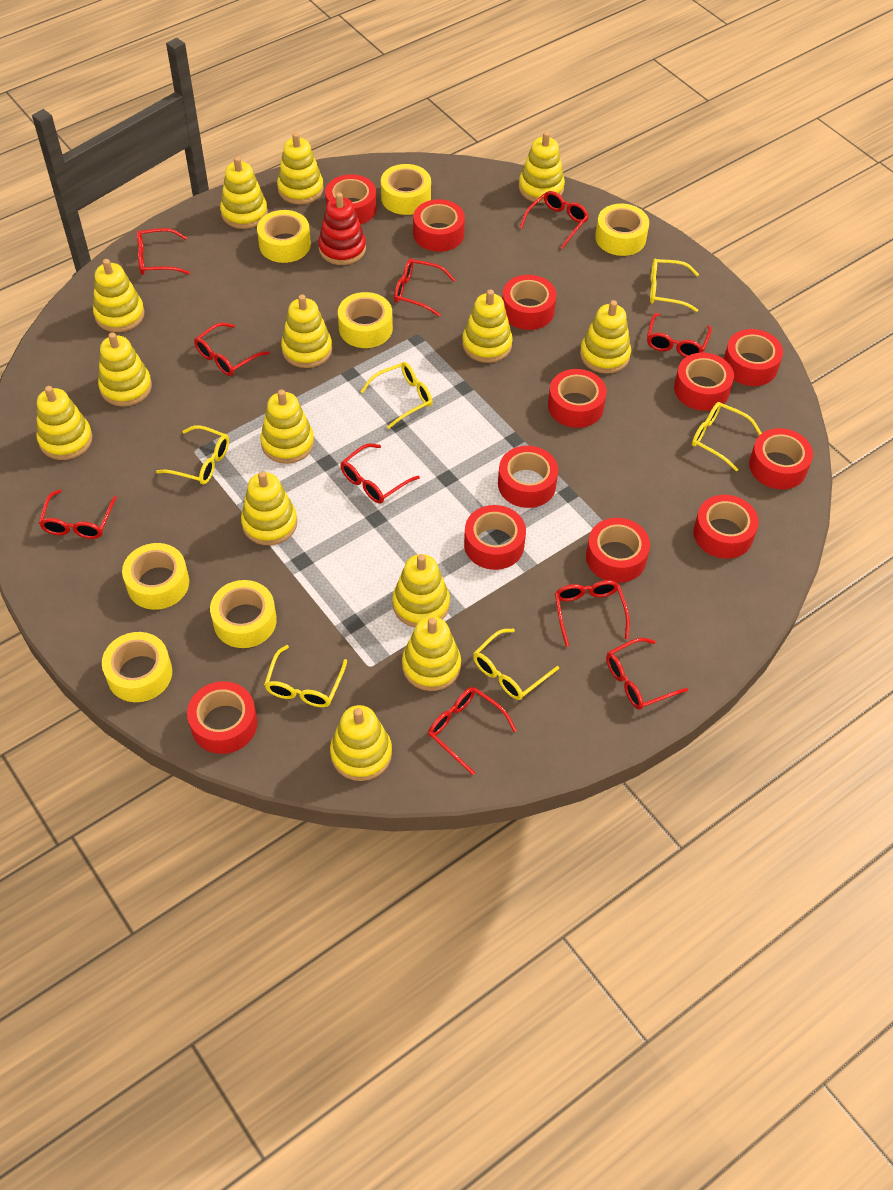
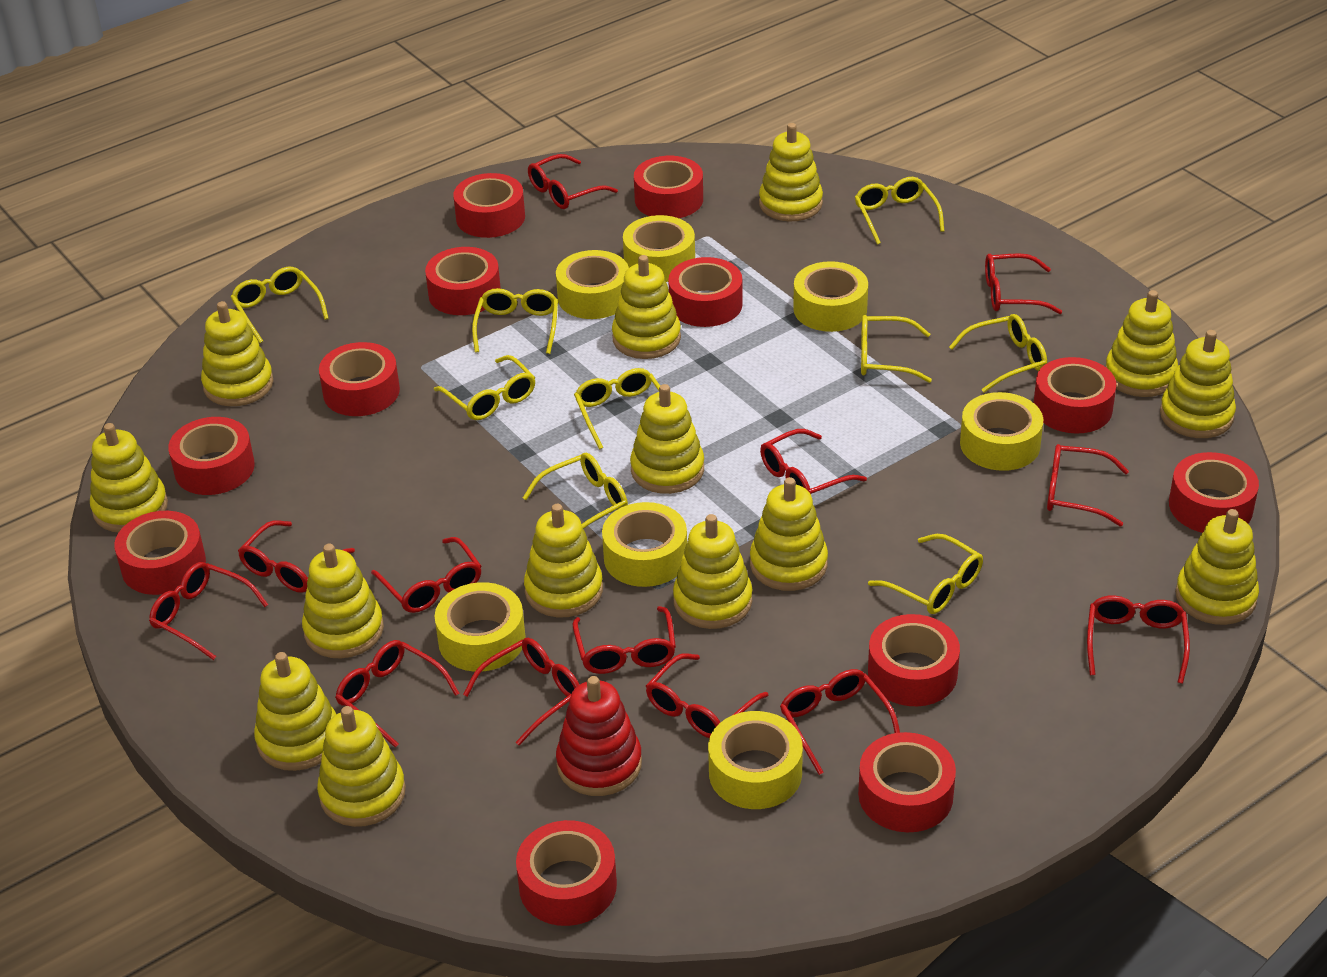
red glasses: 10 -> 13
yellow glasses: 6 -> 9

